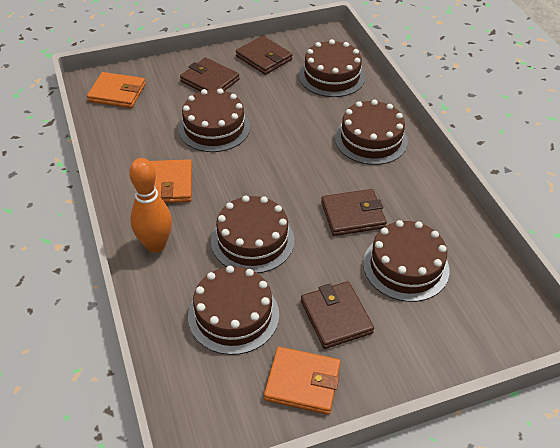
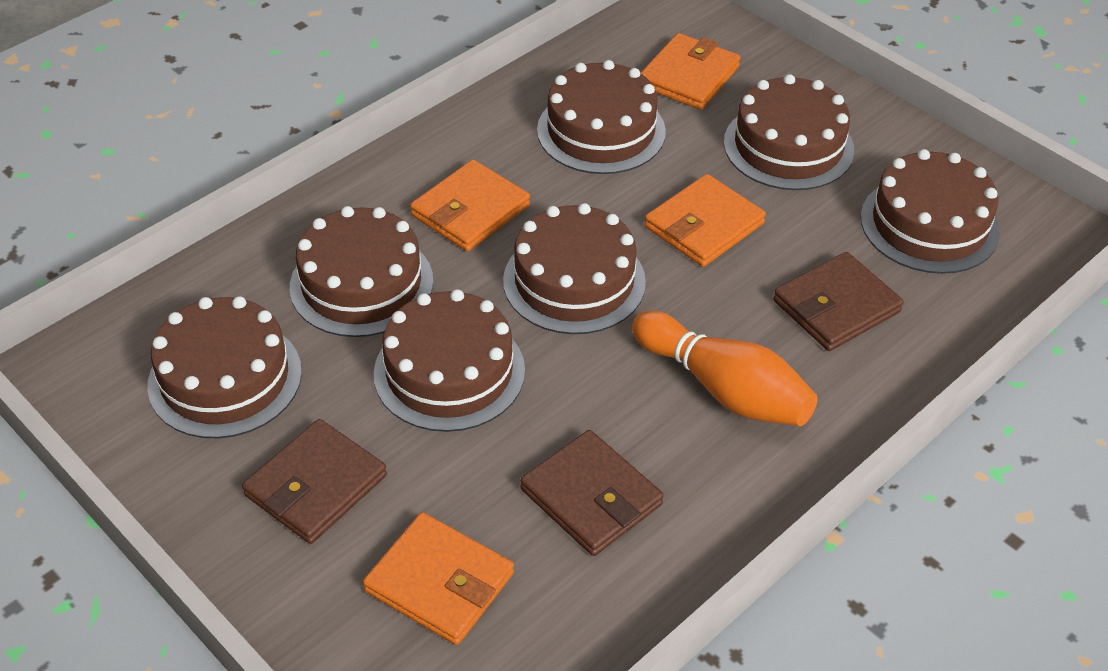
brown cake: 6 -> 7
brown wallet: 4 -> 3
orange wallet: 3 -> 4

